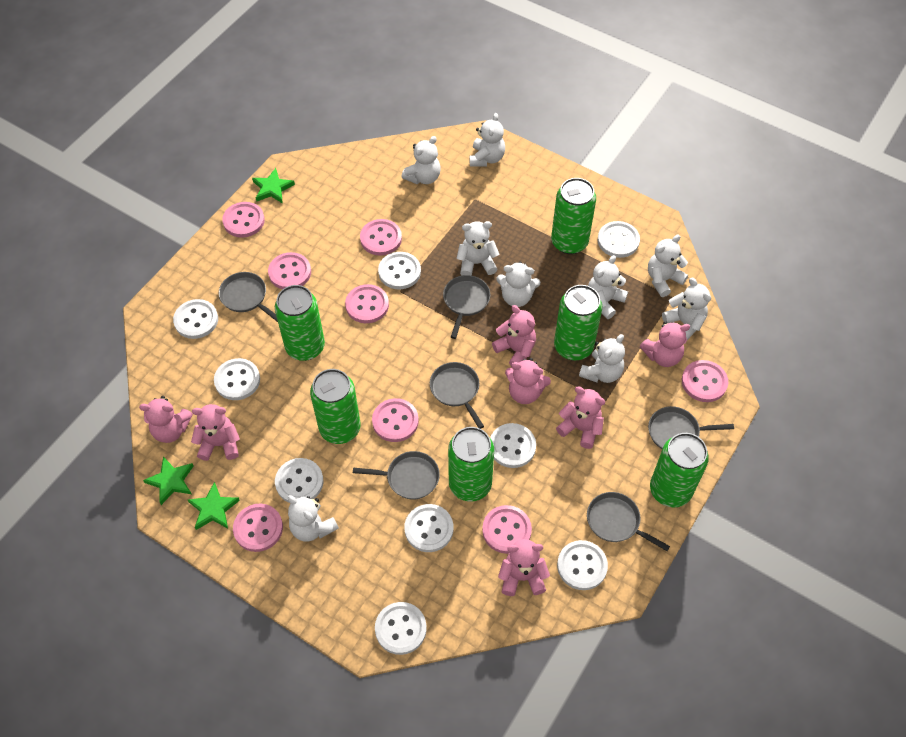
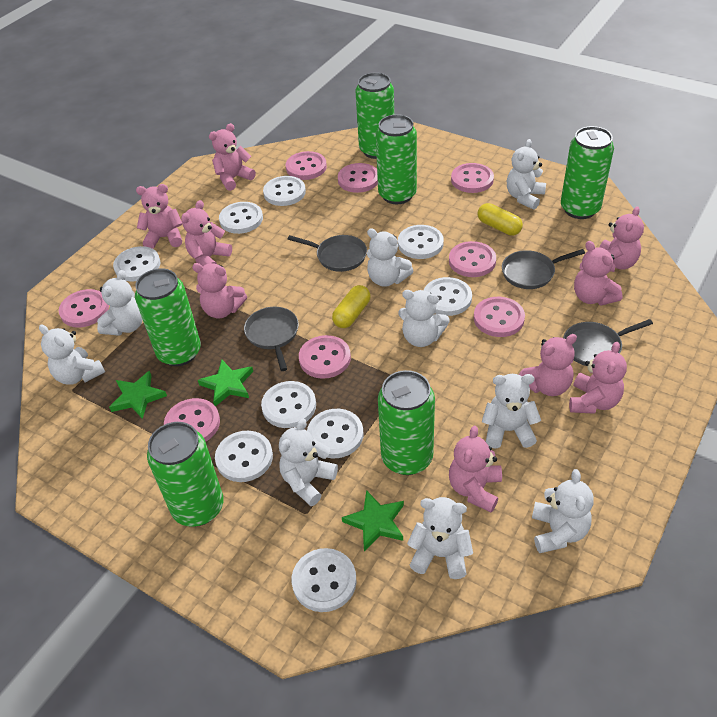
grey pan: 6 -> 4
pink teddy bear: 7 -> 9
yellow capsule: 0 -> 2

